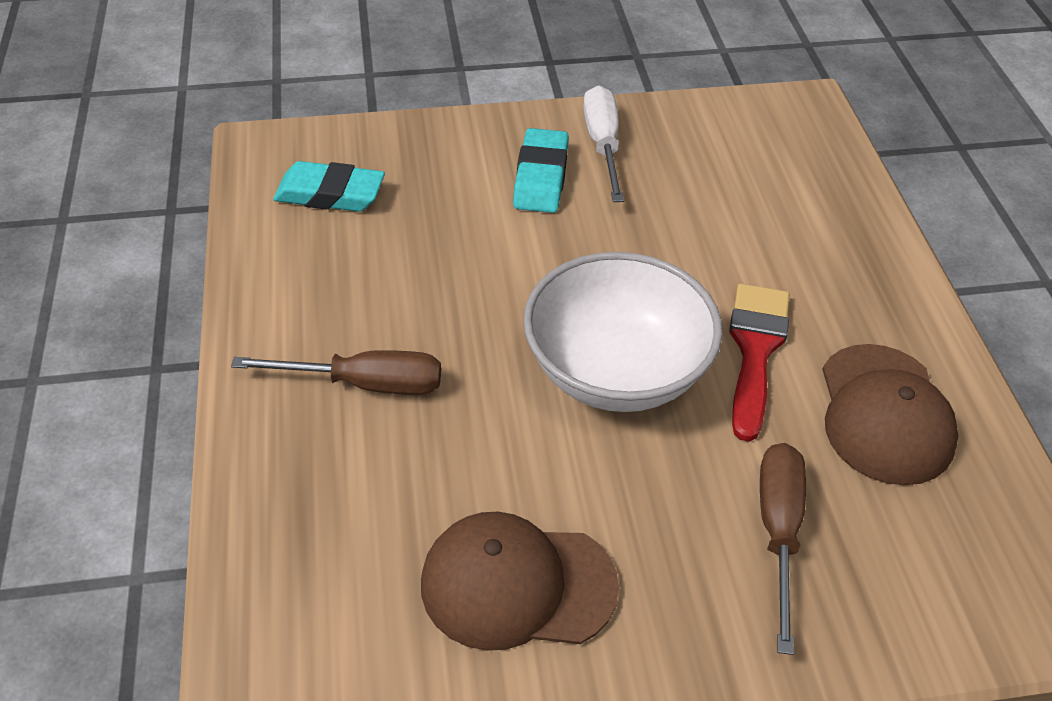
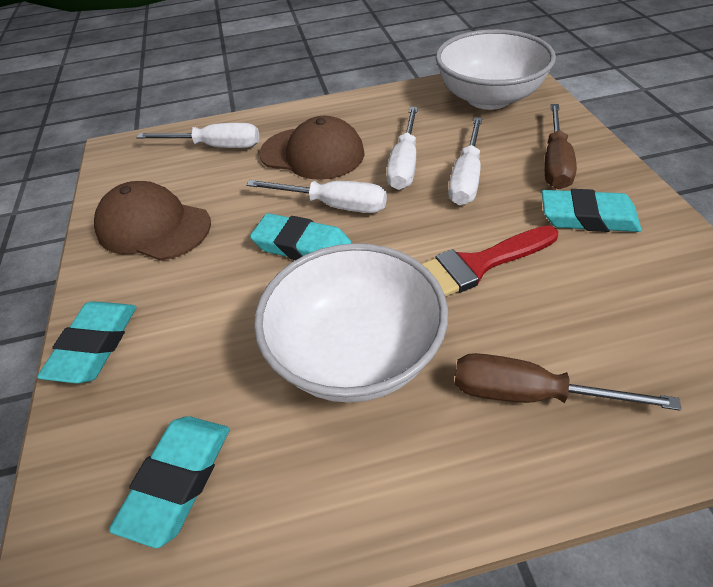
turquoise eraser: 2 -> 4
white bowl: 1 -> 2
white screwdriver: 1 -> 4

